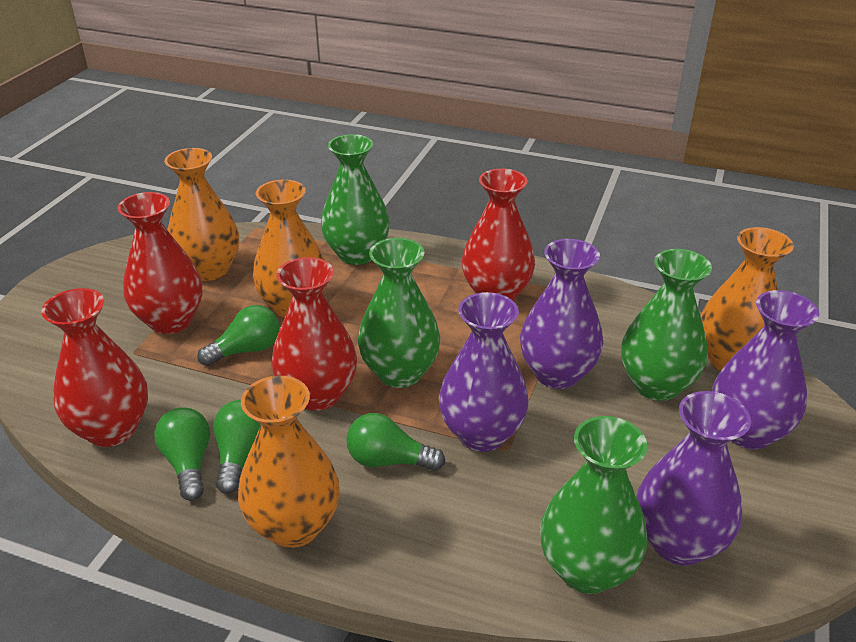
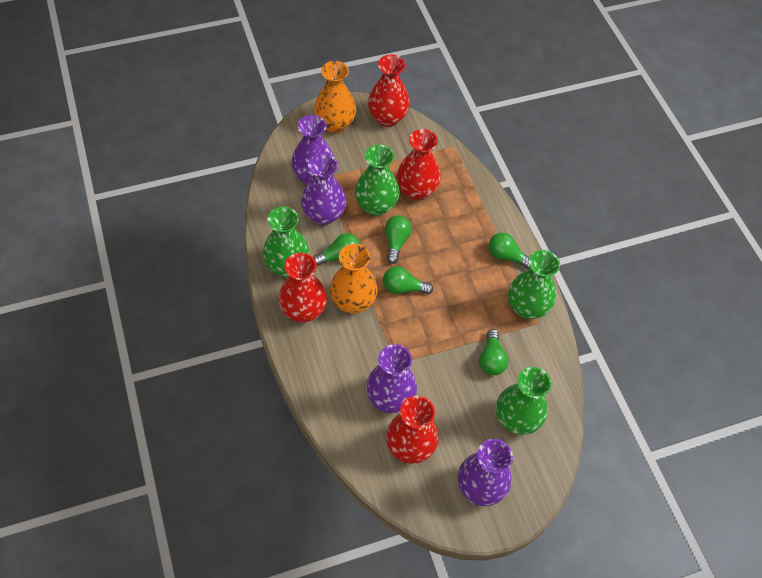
green light bulb: 4 -> 5
orange vase: 4 -> 2

